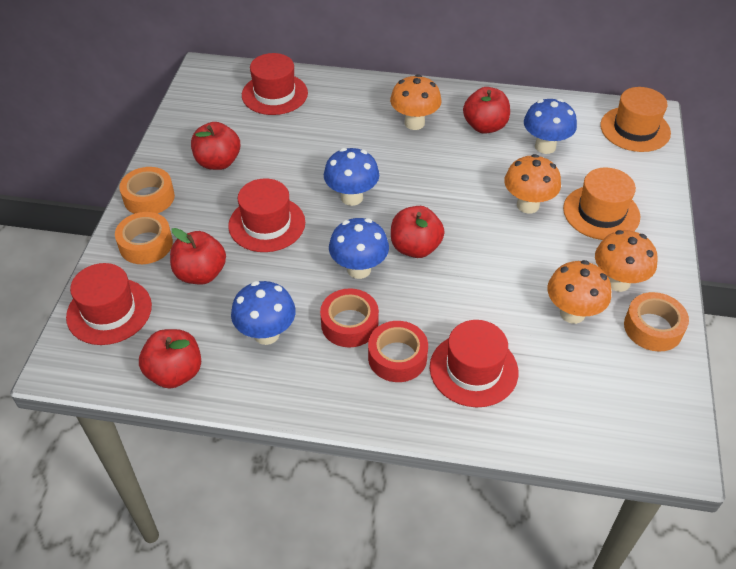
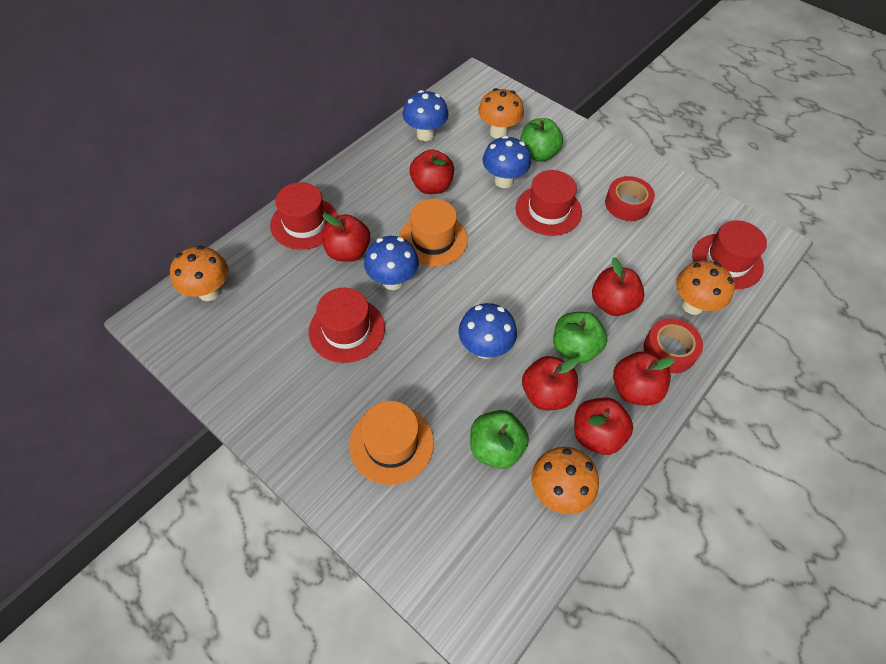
green apple: 0 -> 3
orange tape: 3 -> 0
red apple: 5 -> 6

